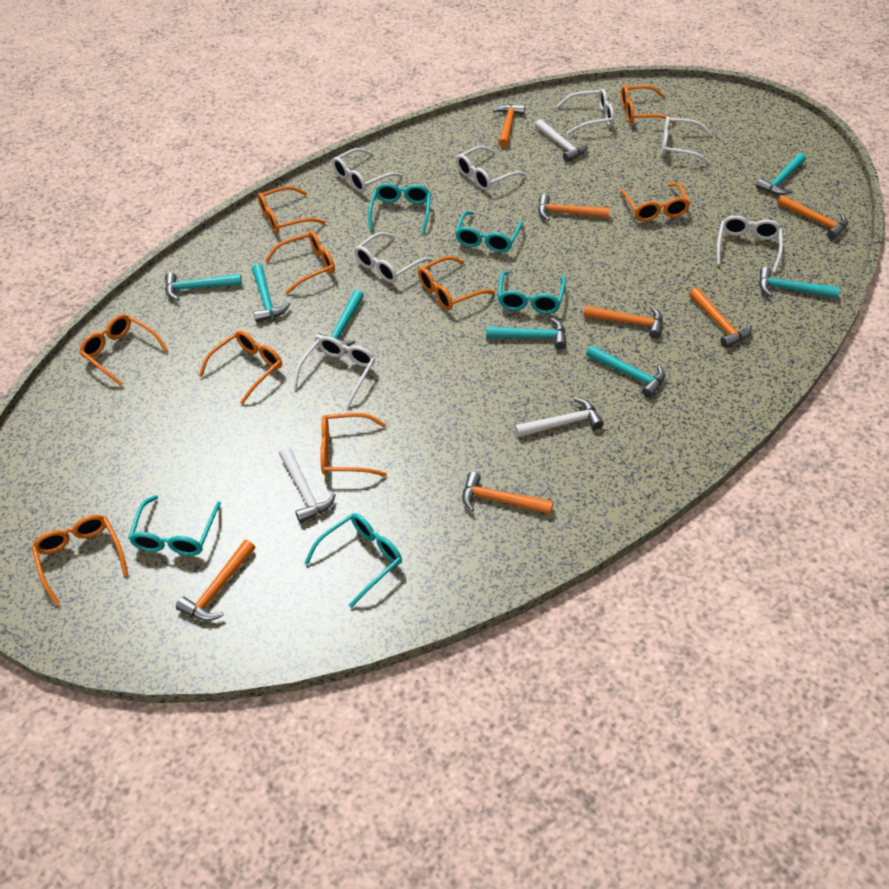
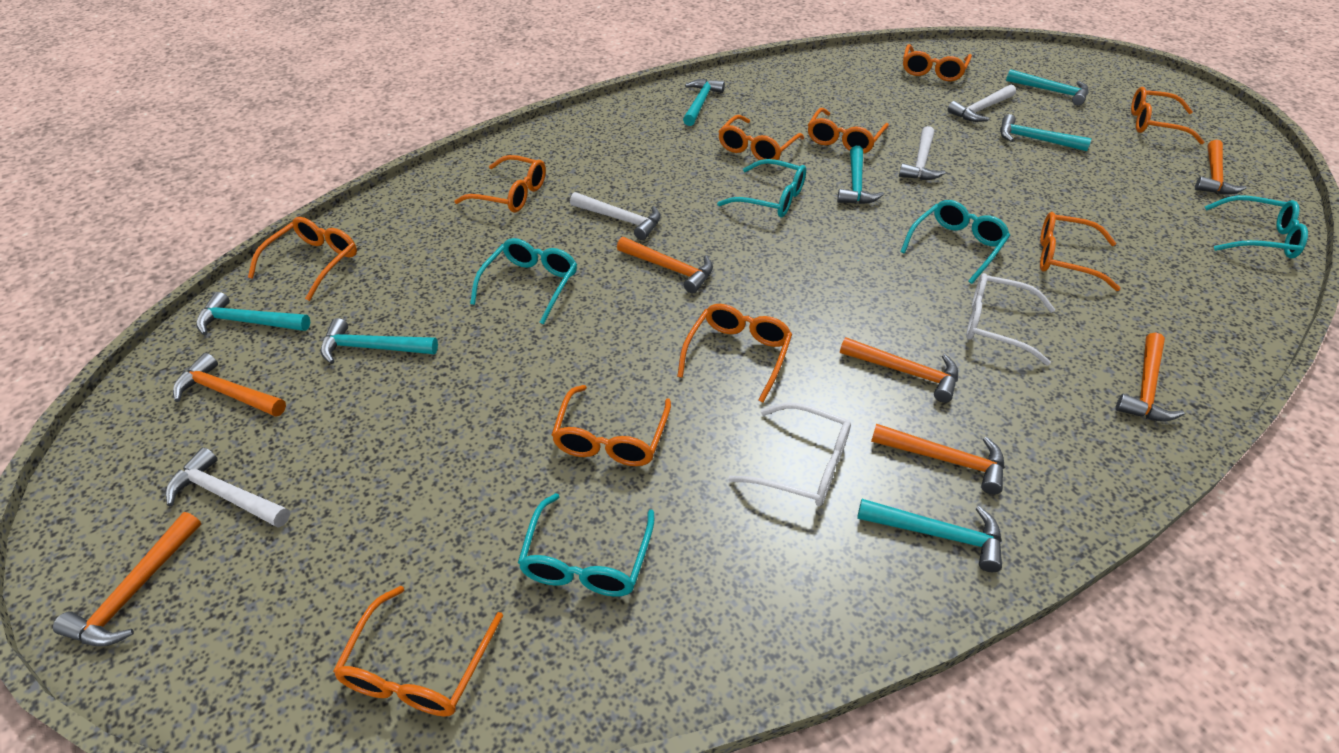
orange glasses: 9 -> 10
white glasses: 7 -> 2
white hammer: 3 -> 4

